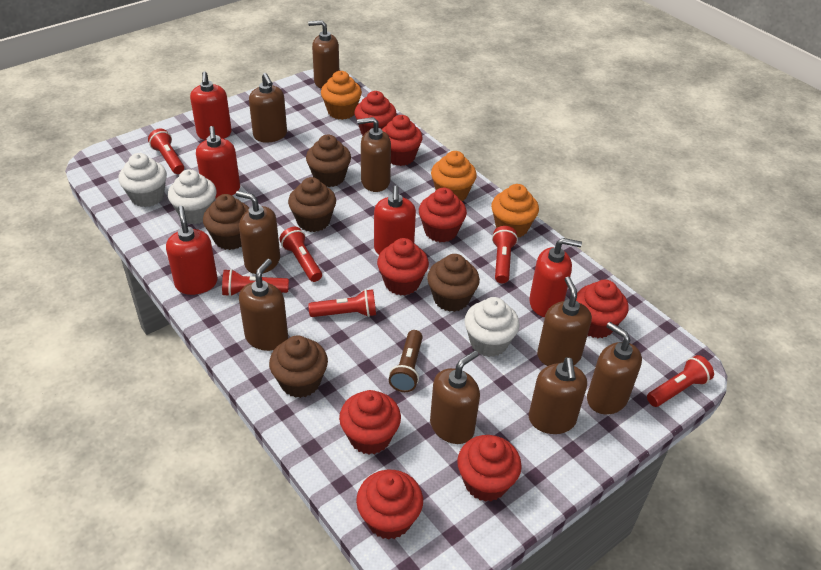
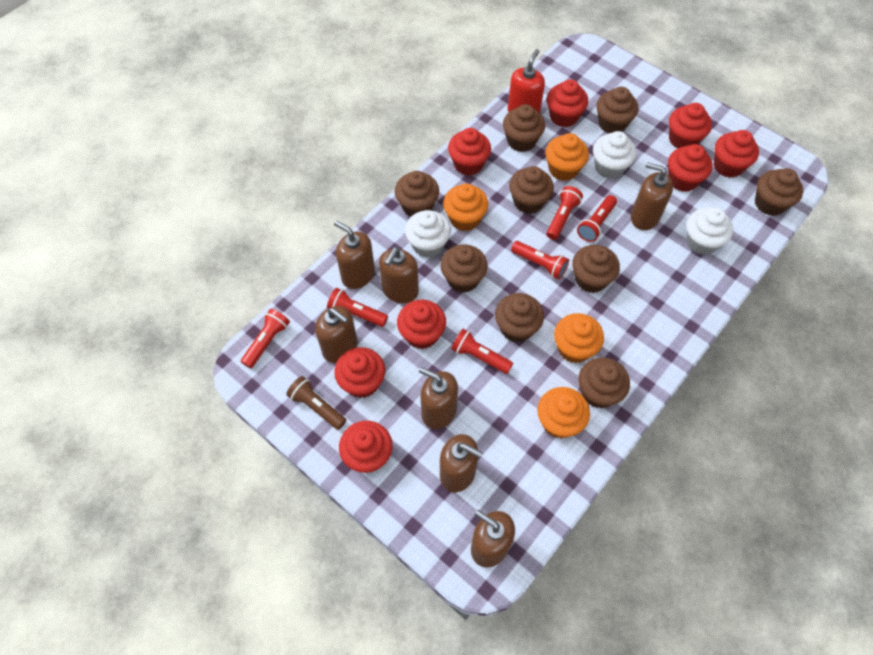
brown cupcake: 5 -> 9
brown soap dispenser: 9 -> 7
orange cupcake: 3 -> 4
red soap dispenser: 5 -> 1

